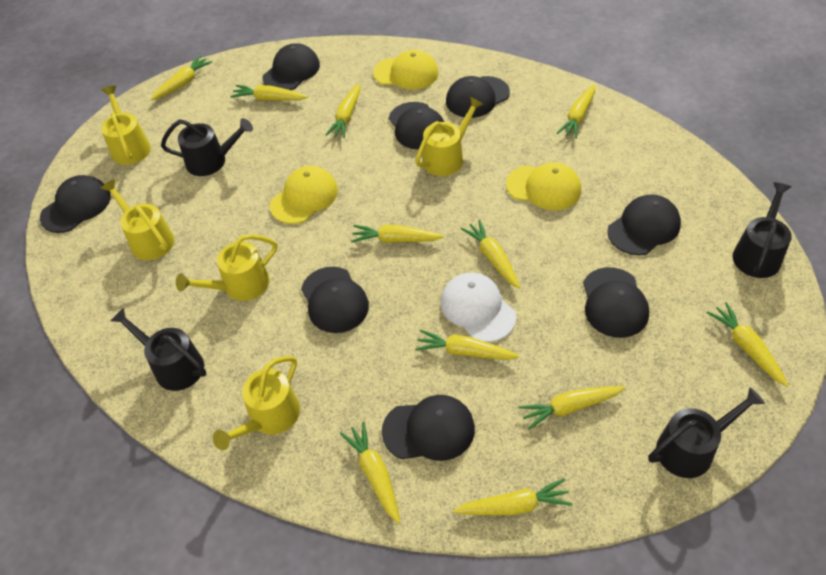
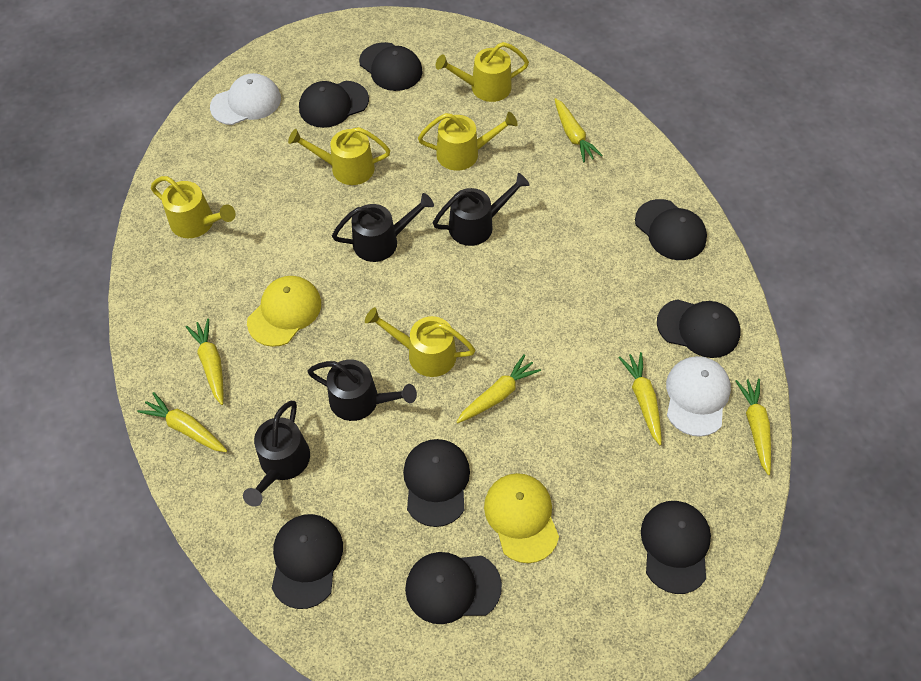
white cap: 1 -> 2
yellow cap: 3 -> 2
yellow carrot: 11 -> 6

